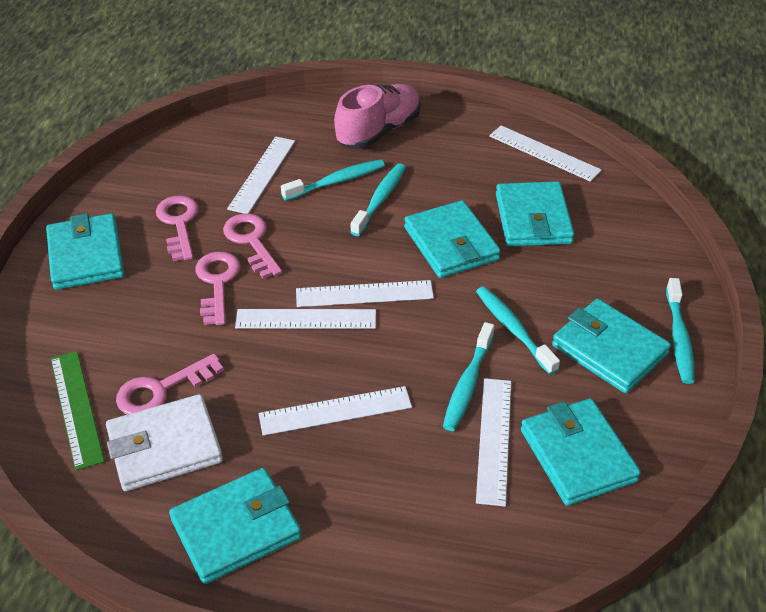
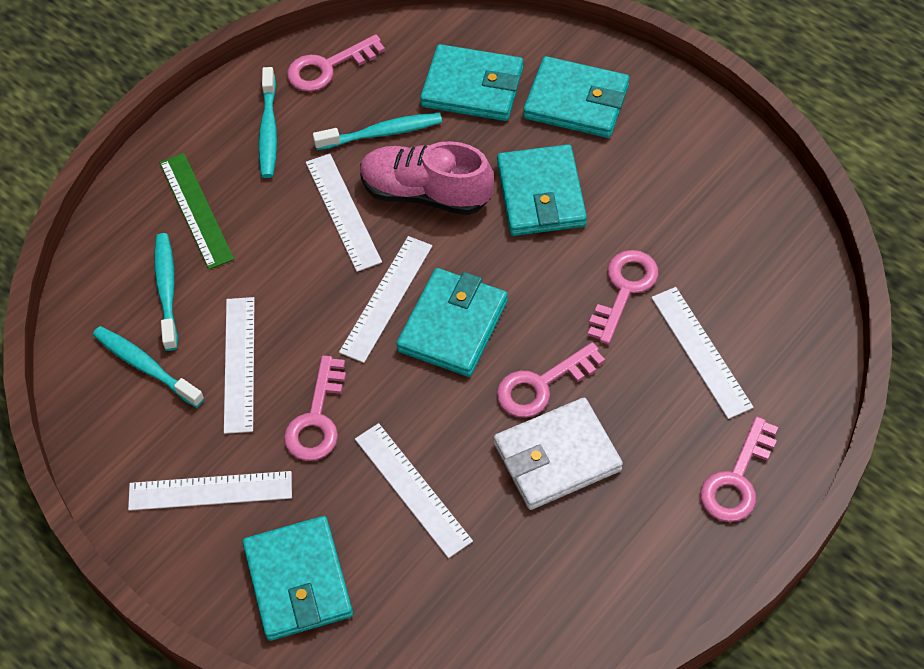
pink key: 4 -> 5
turquoise toothbrush: 5 -> 4
turquoise wallet: 6 -> 5

